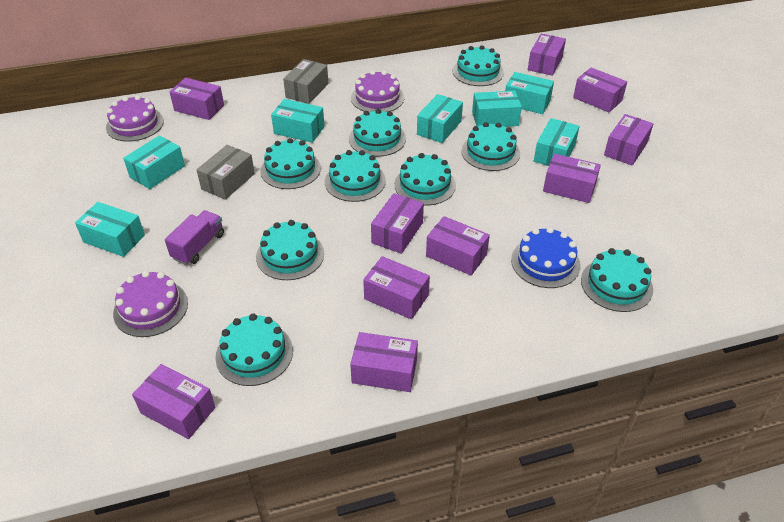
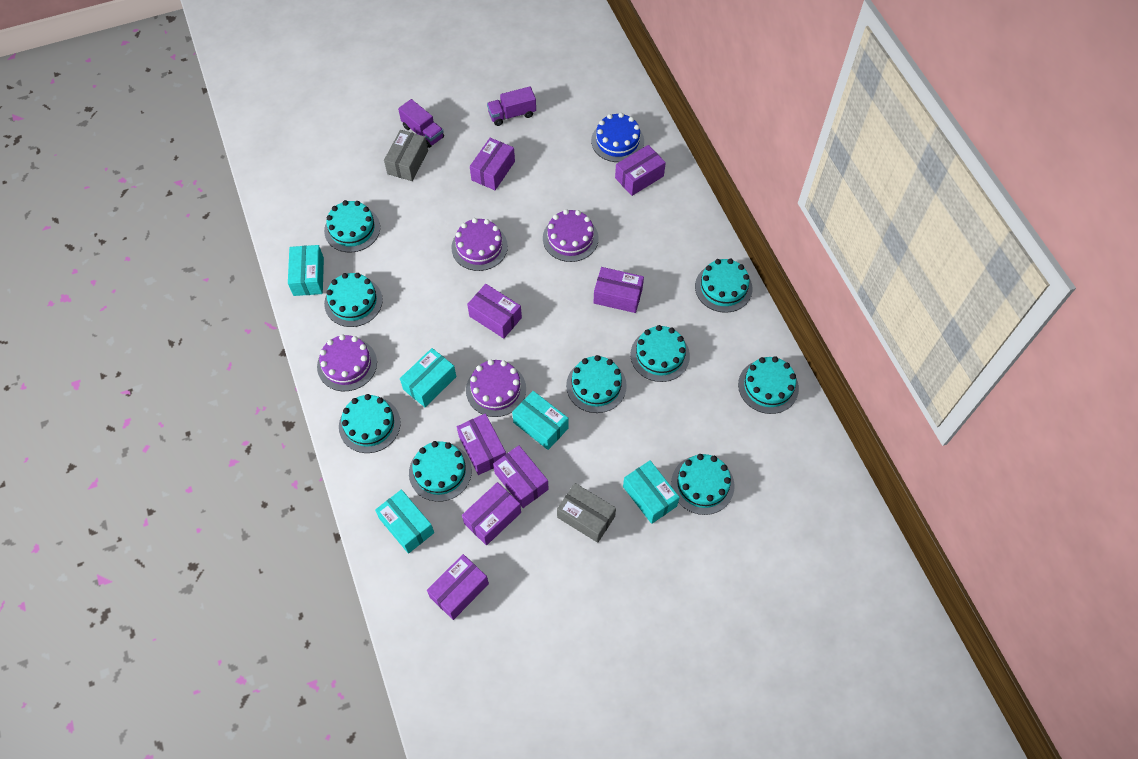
purple box: 10 -> 8
purple cake: 3 -> 4
purple truck: 1 -> 2
turquoise box: 7 -> 5

